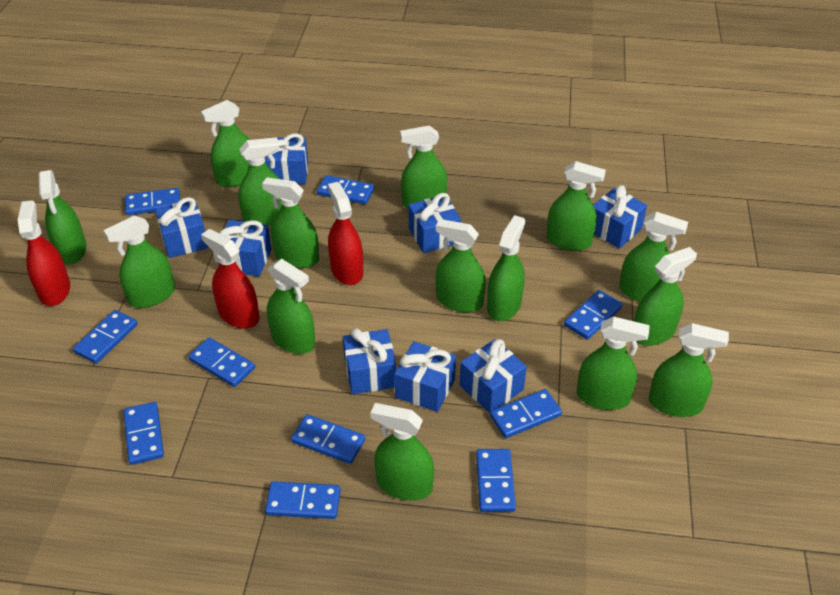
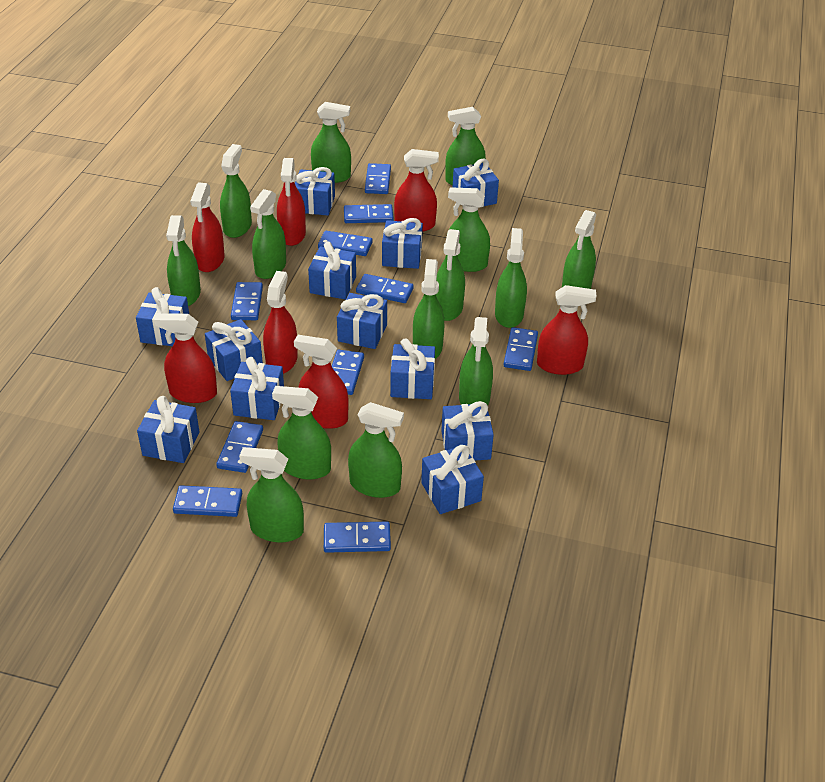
blue gift: 8 -> 12
green spray bottle: 15 -> 14
red spray bottle: 3 -> 7

